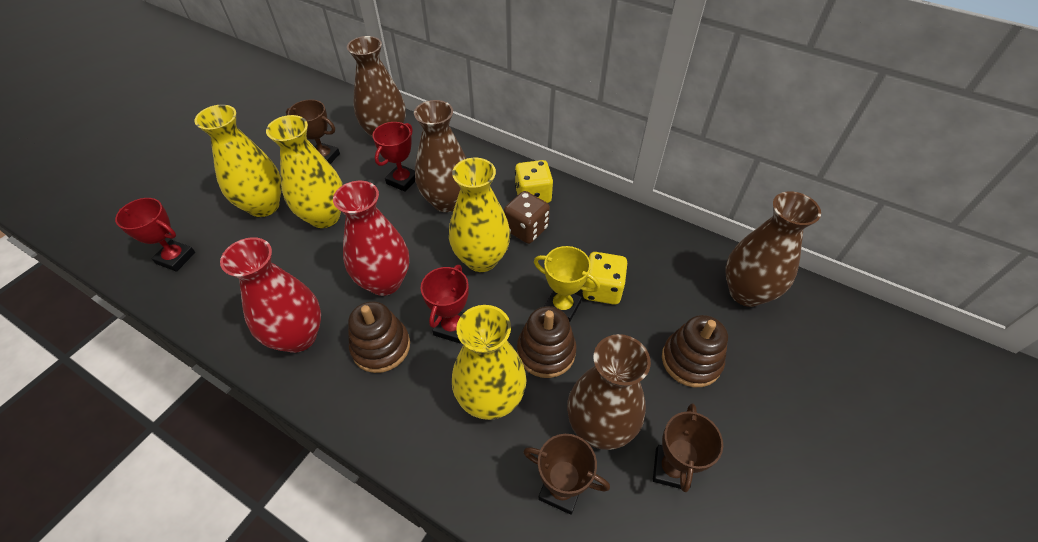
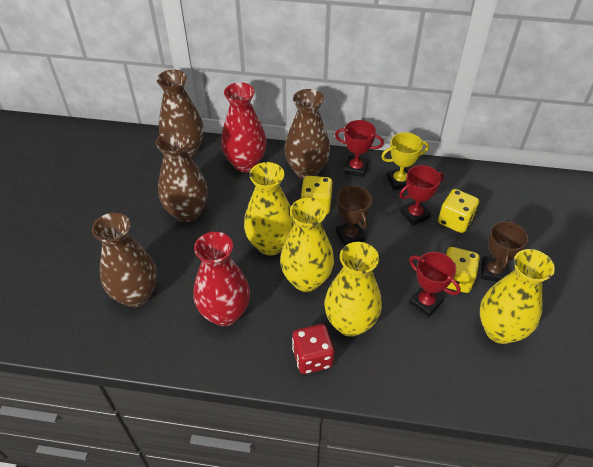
brown dice: 1 -> 0
brown stacking toy: 3 -> 0
brown trophy: 3 -> 2
red dice: 0 -> 1
yellow dice: 2 -> 3

